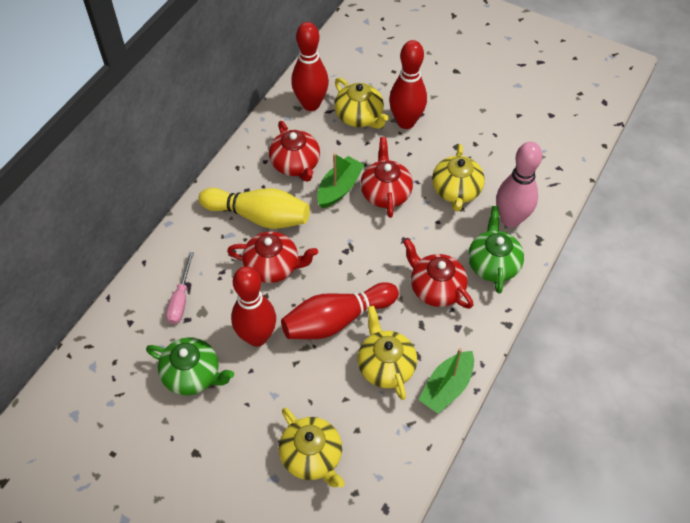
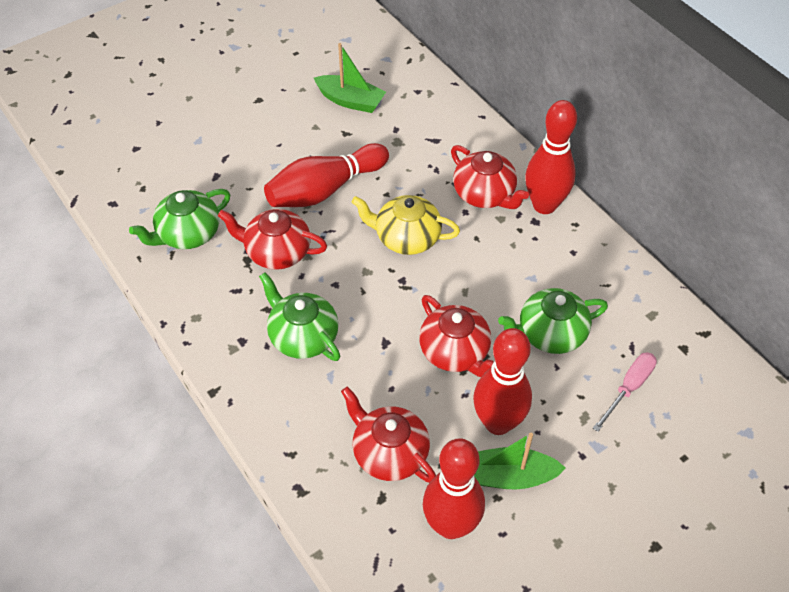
green teapot: 2 -> 3
pink bowling pin: 1 -> 0
yellow bowling pin: 1 -> 0
yellow teapot: 4 -> 1

